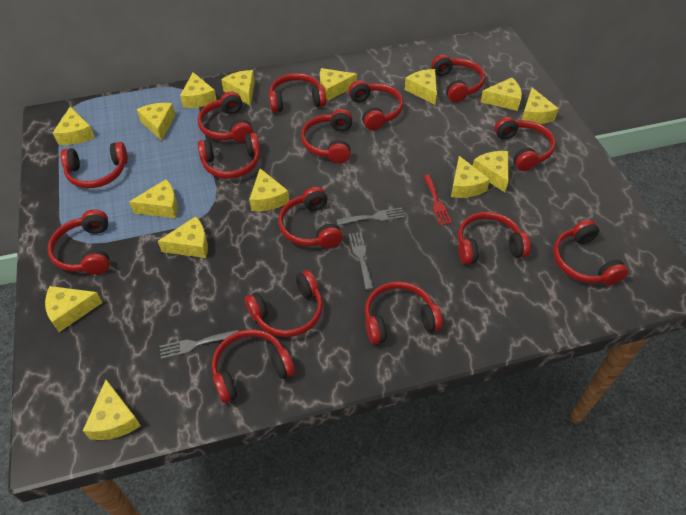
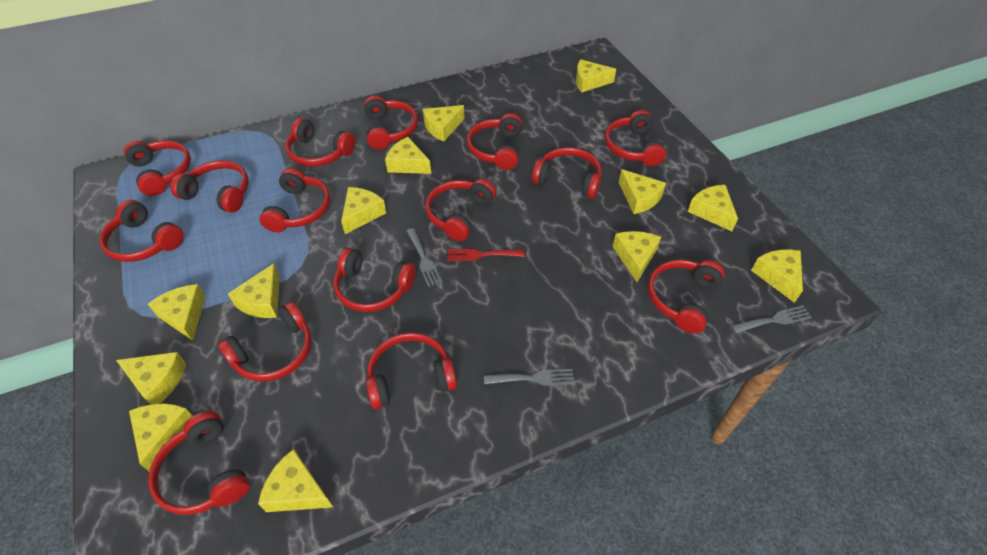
yellow cheese: 15 -> 13

